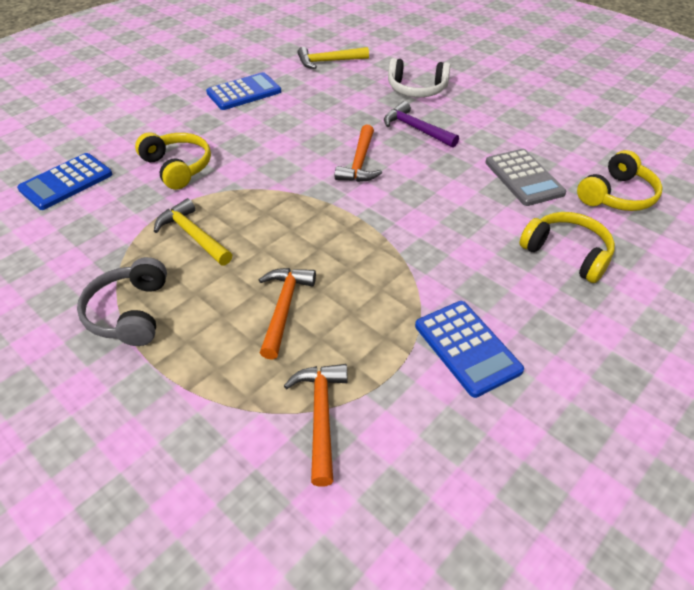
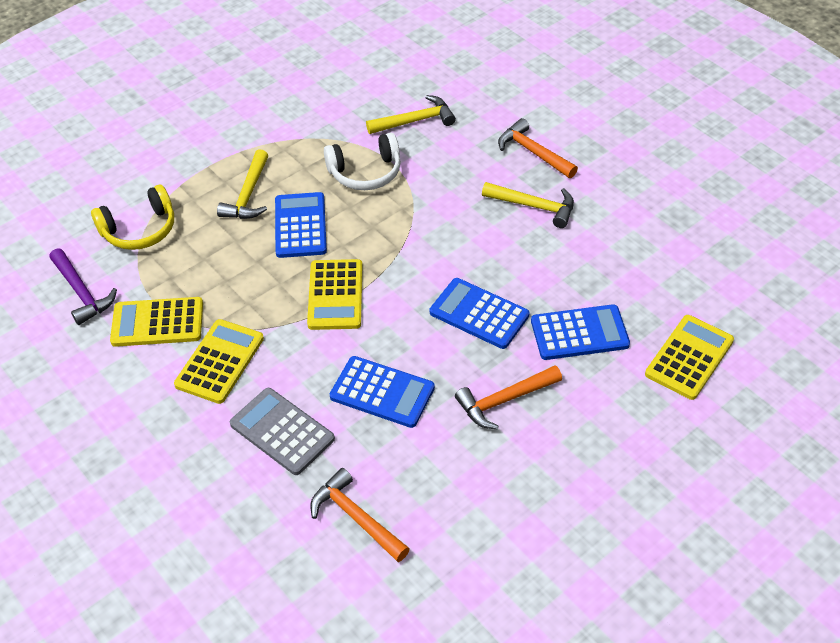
blue calculator: 3 -> 4
grey headphones: 1 -> 0
yellow calculator: 0 -> 4
yellow hammer: 2 -> 3
yellow headphones: 3 -> 1

